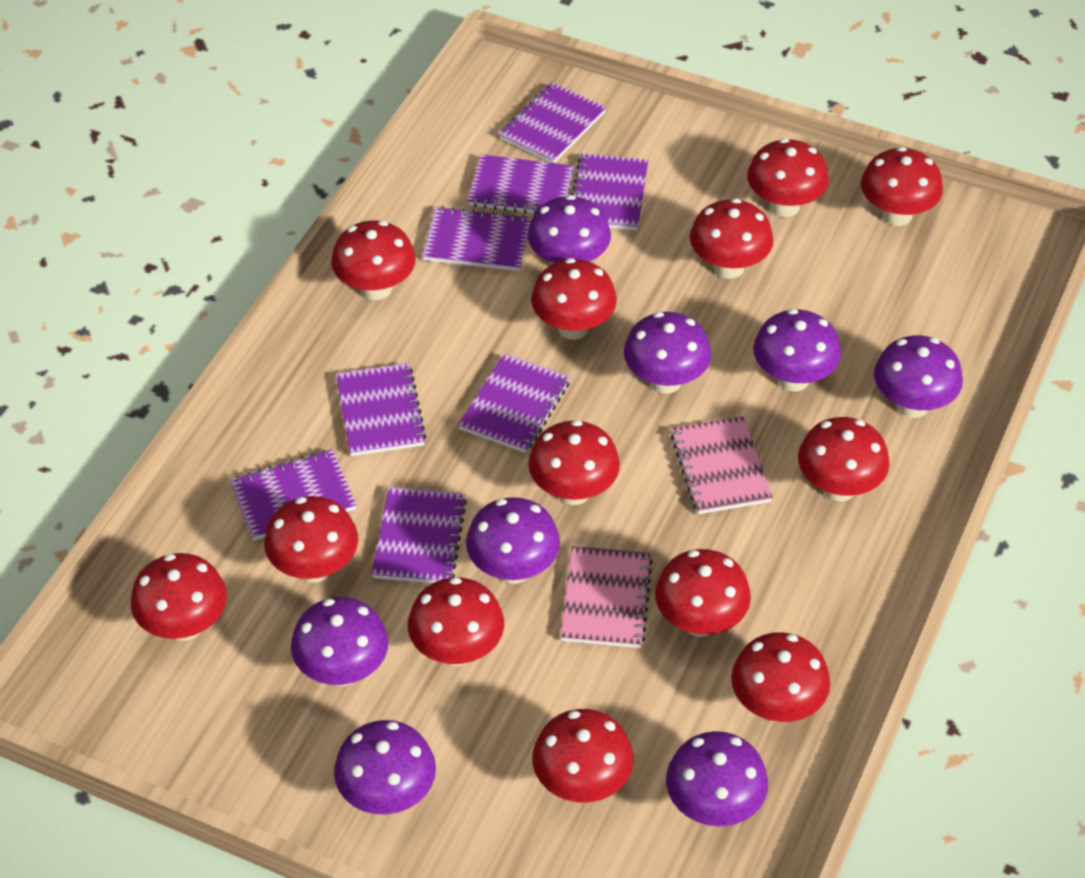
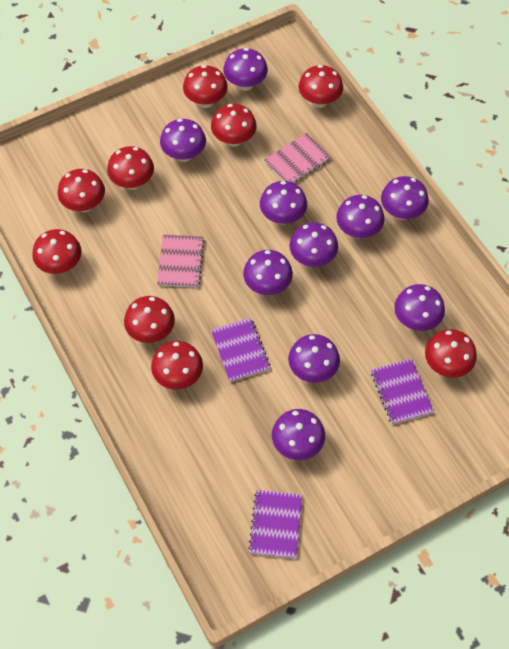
purple mushroom: 8 -> 10
purple notebook: 8 -> 3
red mushroom: 13 -> 9

